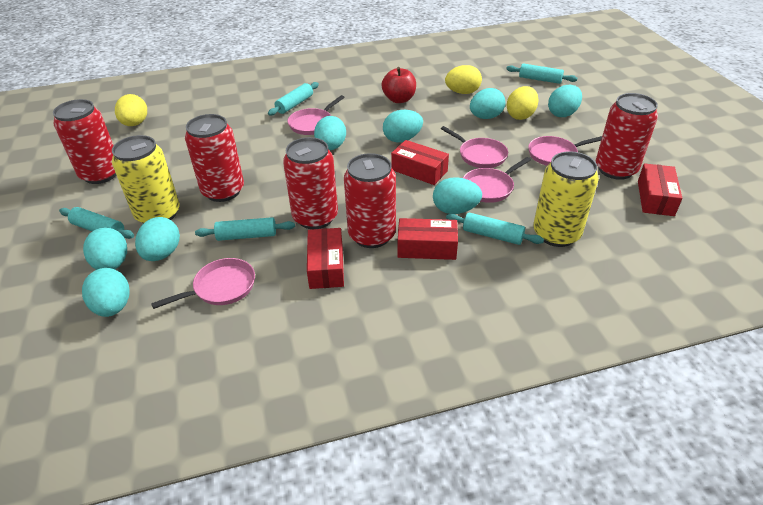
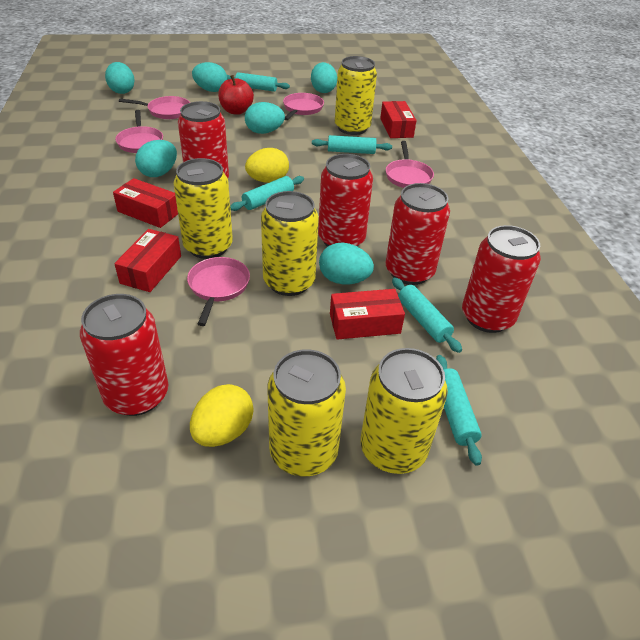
turquoise egg: 8 -> 6
yellow can: 2 -> 5
yellow egg: 3 -> 2

